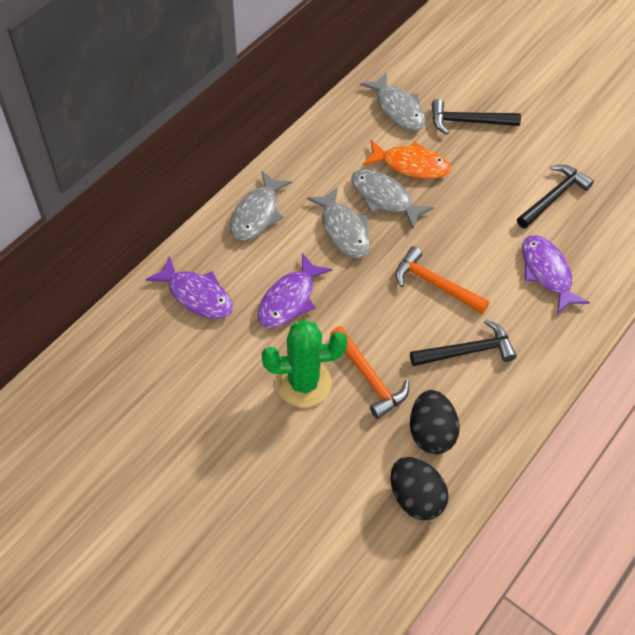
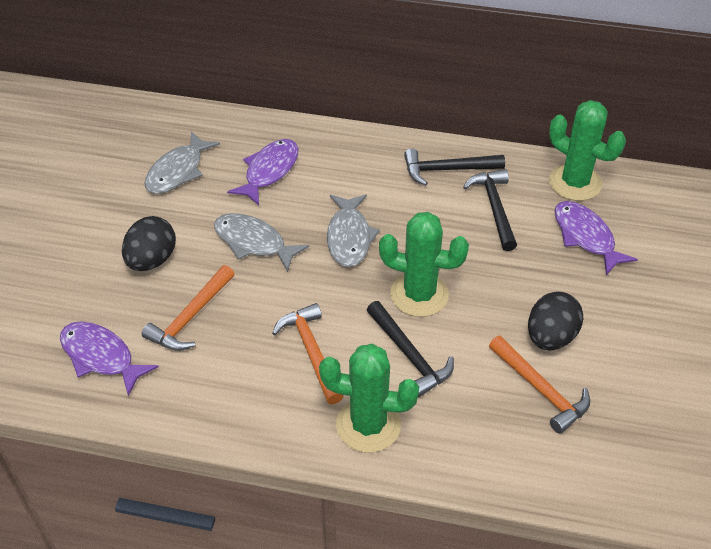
green cactus: 1 -> 3
grey fish: 4 -> 3
orange fish: 1 -> 0
orange hammer: 2 -> 3

